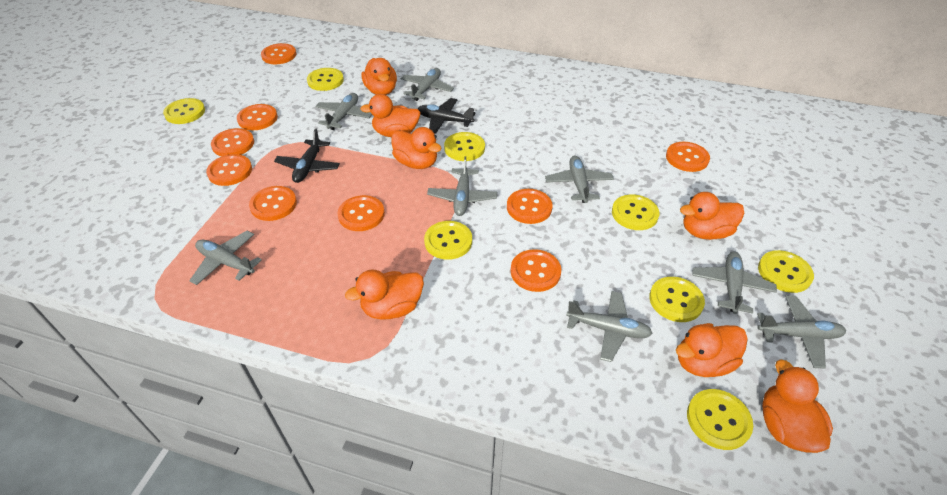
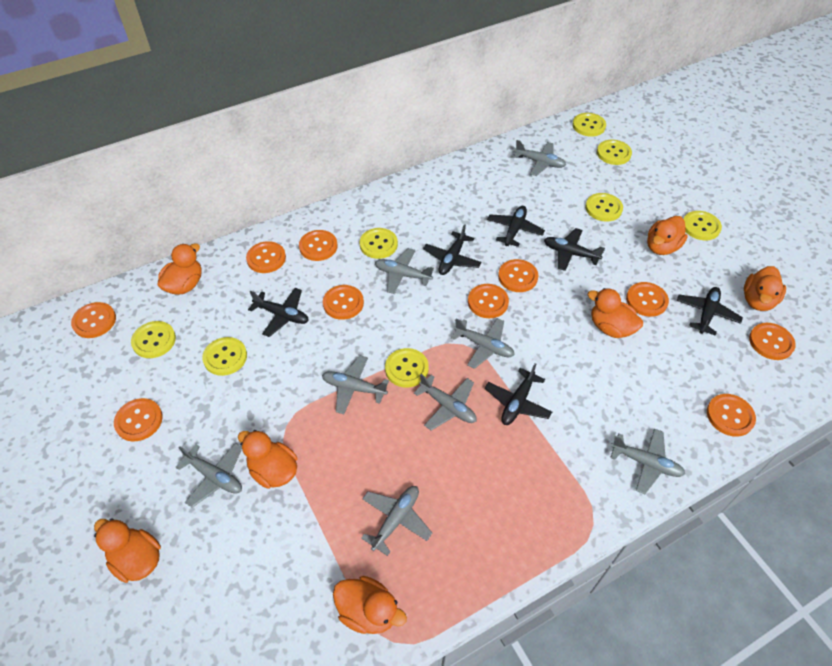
black plane: 2 -> 6
orange button: 9 -> 10

